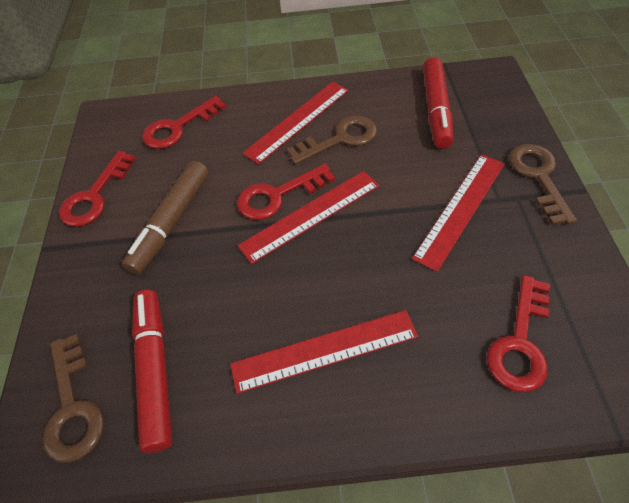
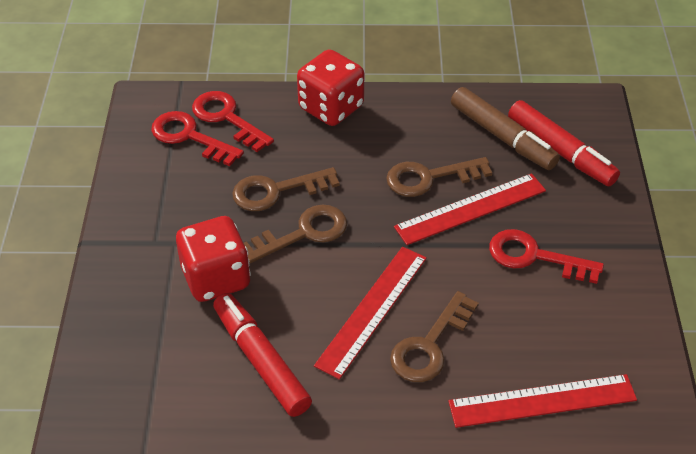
brown key: 3 -> 4
red dice: 0 -> 2
red key: 4 -> 3
red ruler: 4 -> 3

